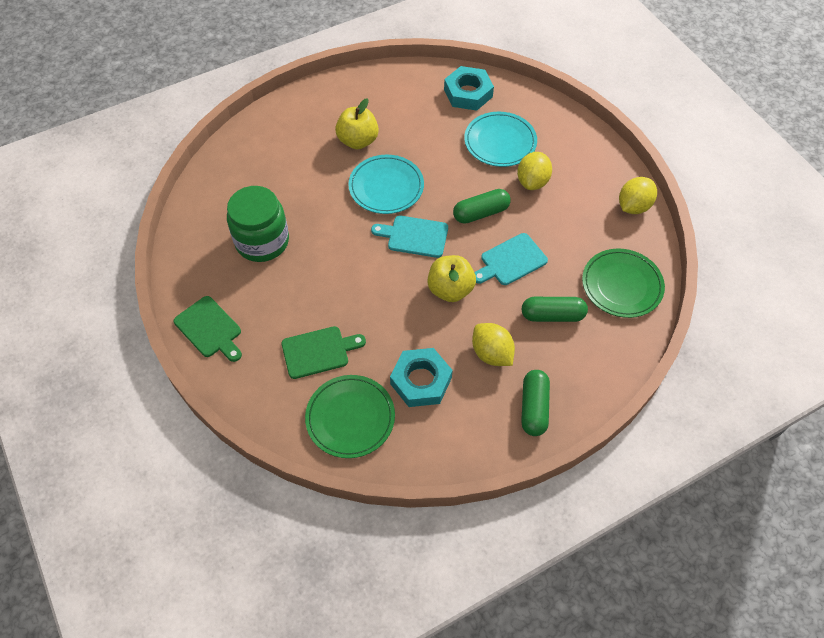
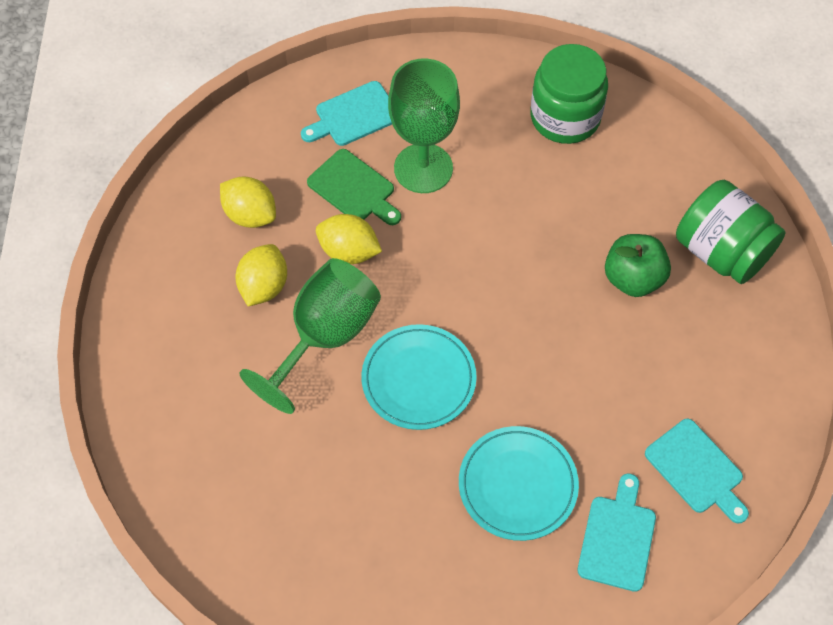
green apple: 0 -> 1
green capsule: 3 -> 0
green cutting board: 2 -> 1
green goblet: 0 -> 2
green jar: 1 -> 2
green plate: 2 -> 0
turquoise cutting board: 2 -> 3
turquoise nut: 2 -> 0
yellow apple: 2 -> 0

